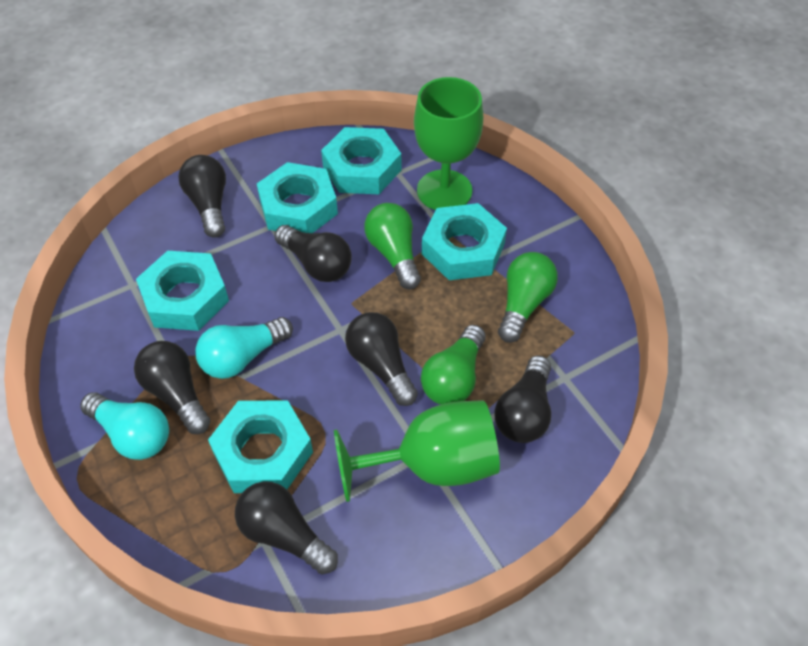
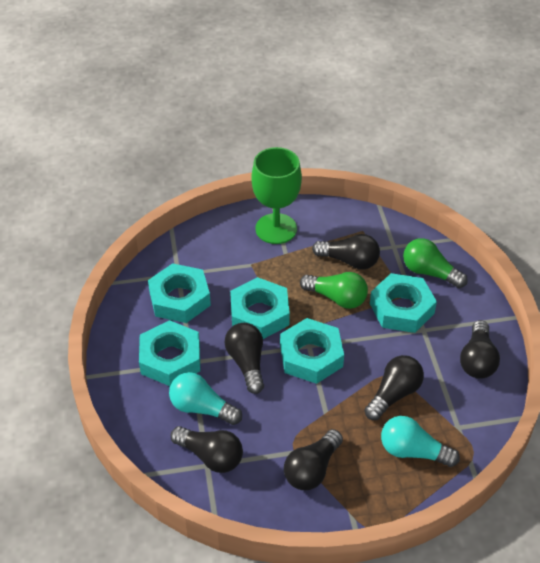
green goblet: 2 -> 1
green light bulb: 3 -> 2

